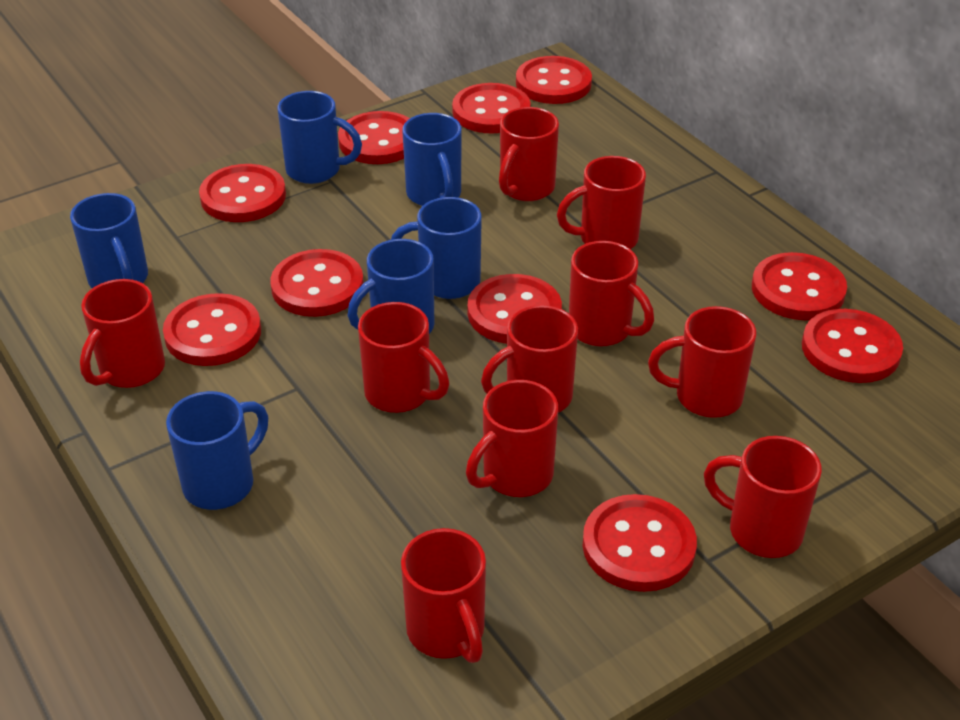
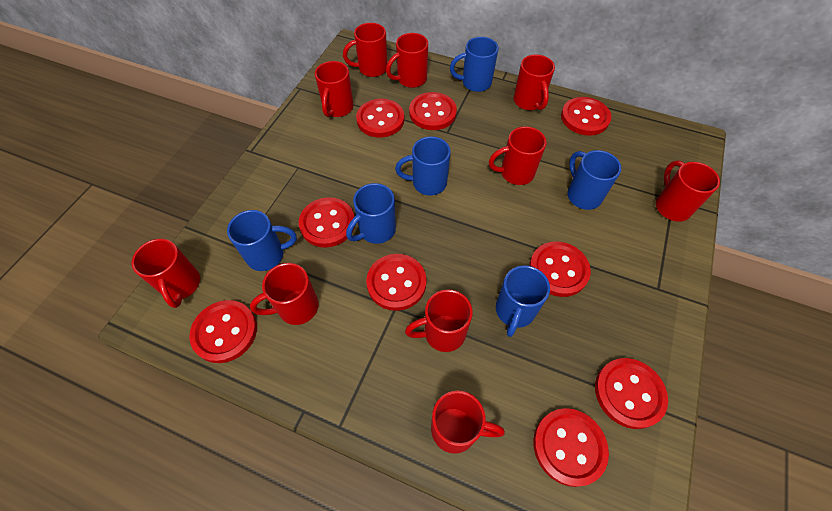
red button: 10 -> 9

